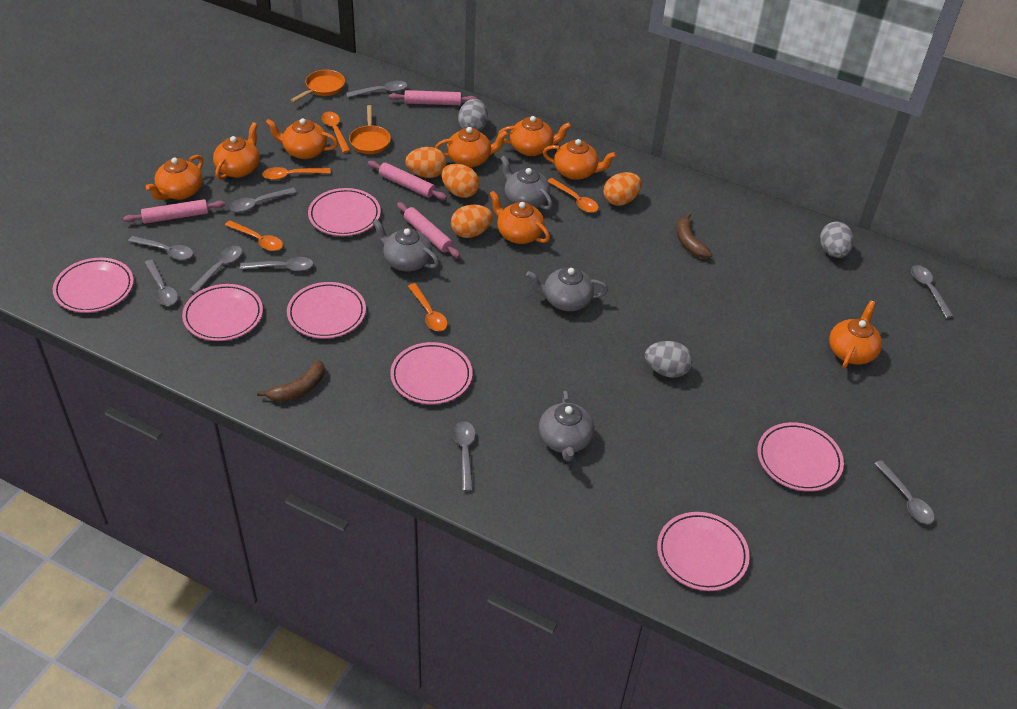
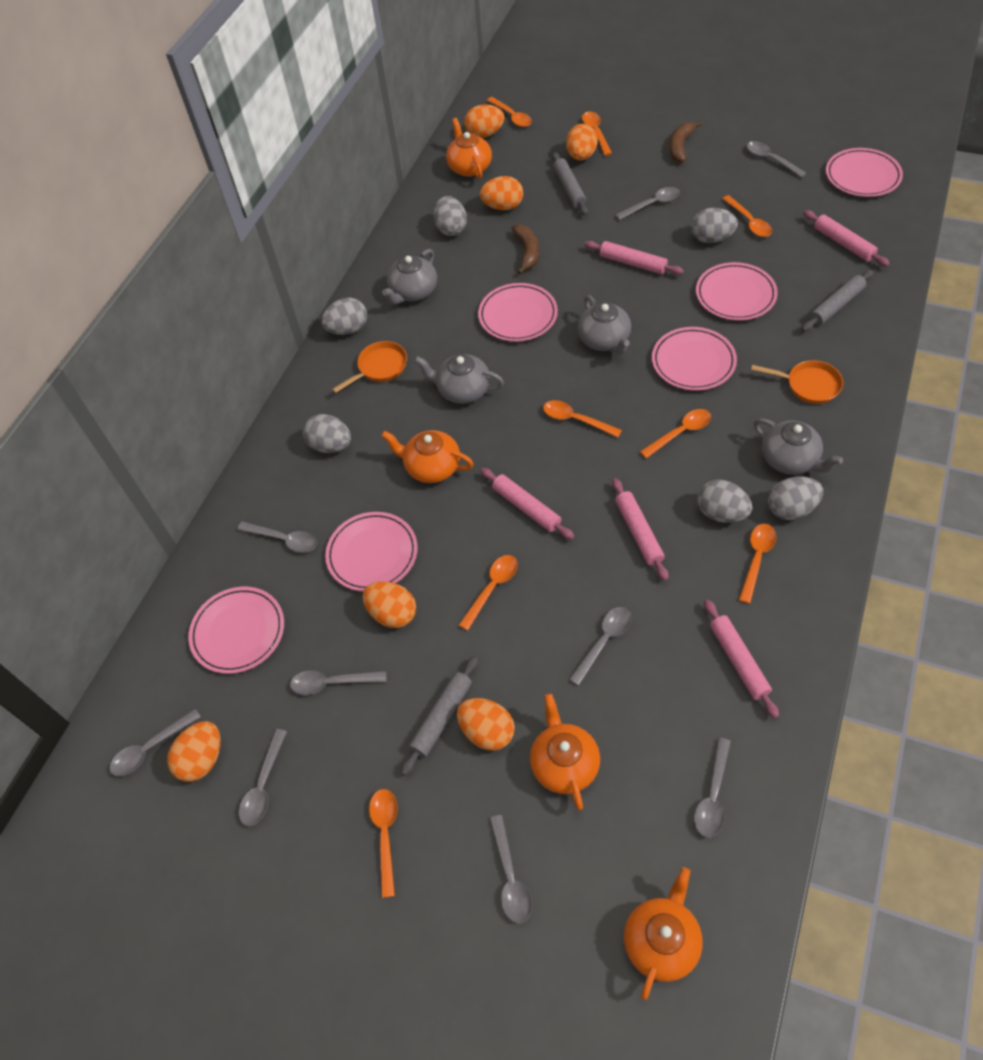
grey egg: 3 -> 6
grey rolling pin: 0 -> 3
orange egg: 4 -> 6
orange spoon: 5 -> 8
orange teapot: 8 -> 4
pink plate: 7 -> 6
pink rolling pin: 4 -> 5

